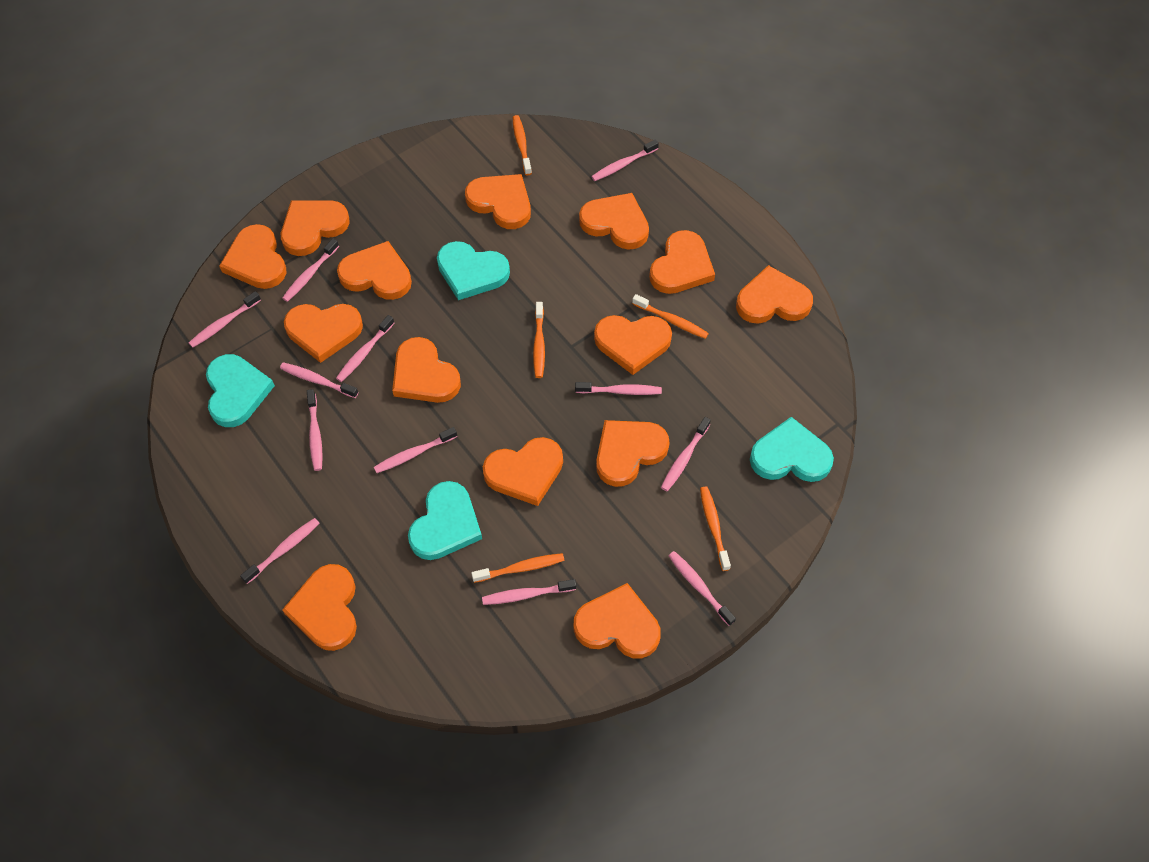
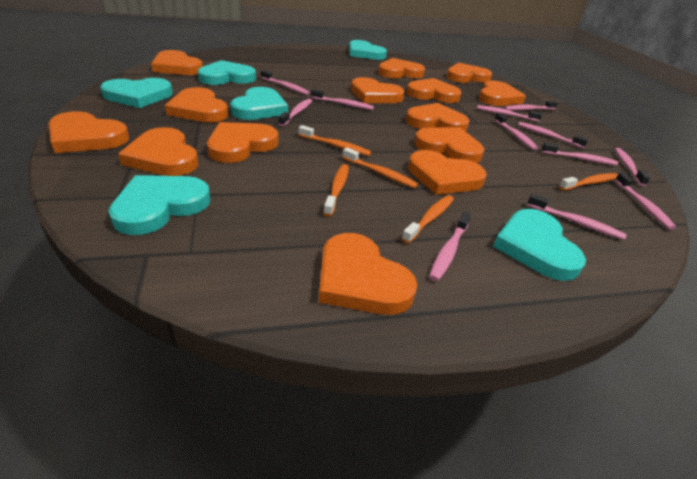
turquoise heart: 4 -> 6

